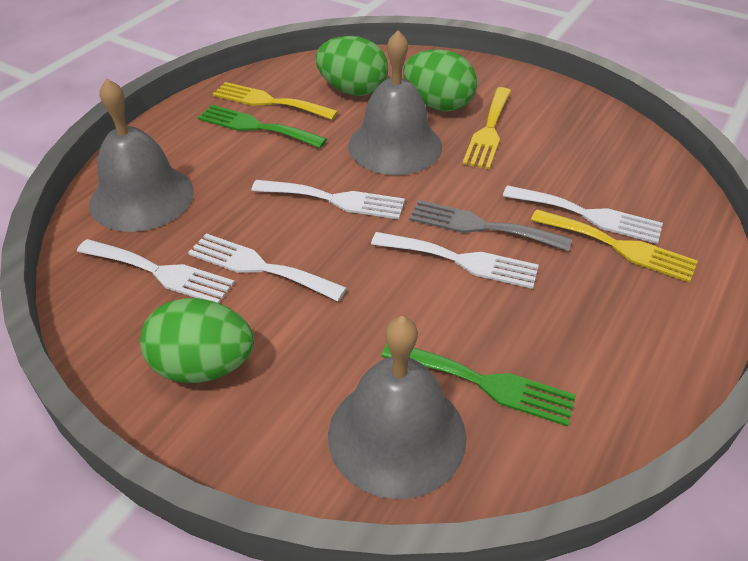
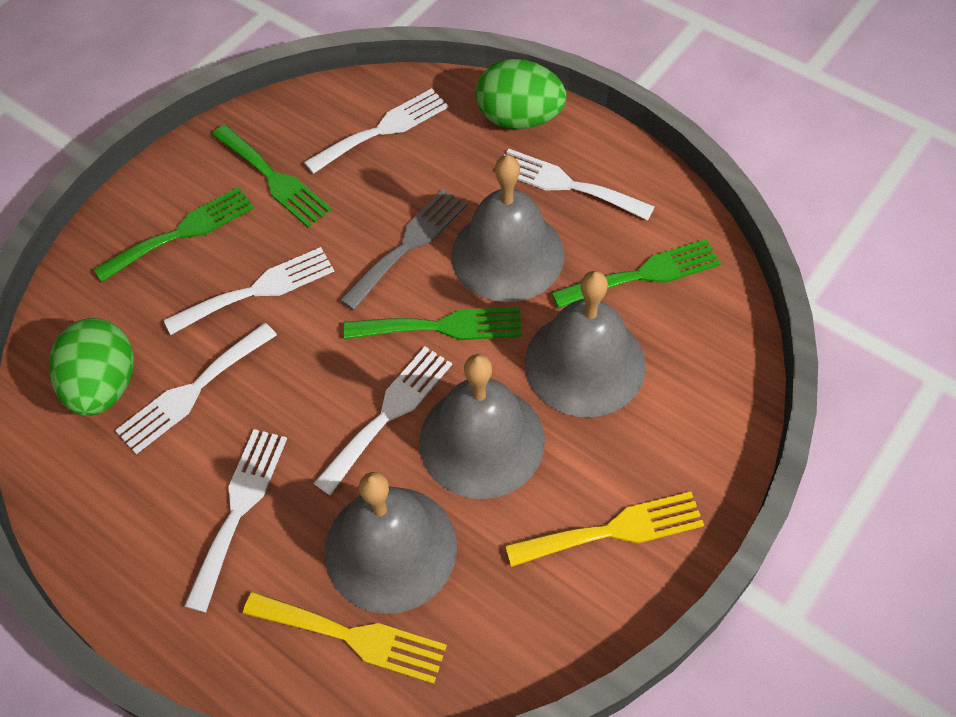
green egg: 3 -> 2
green fork: 2 -> 4
grey bell: 3 -> 4
white fork: 5 -> 6
yellow fork: 3 -> 2

